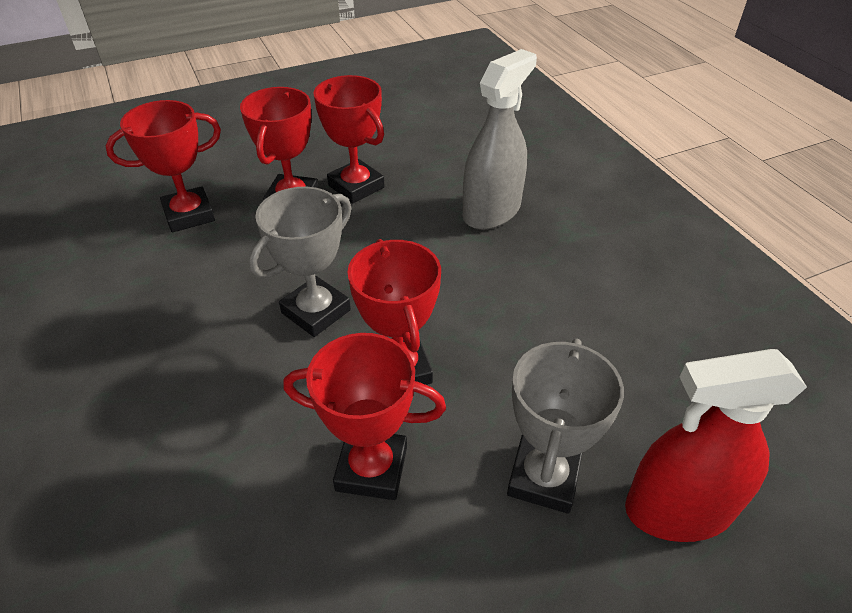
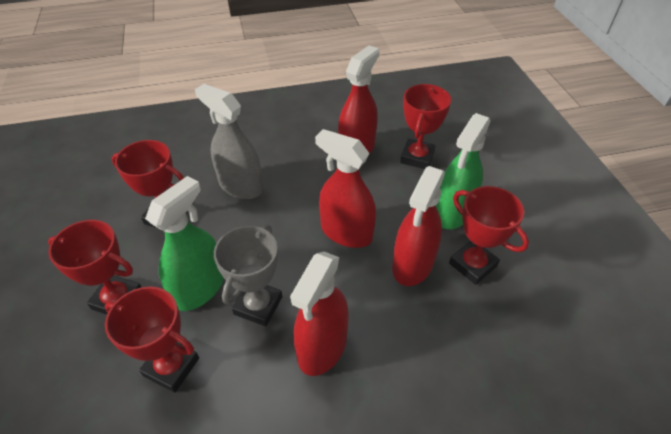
green spray bottle: 0 -> 2
grey trophy: 2 -> 1
red spray bottle: 1 -> 4

